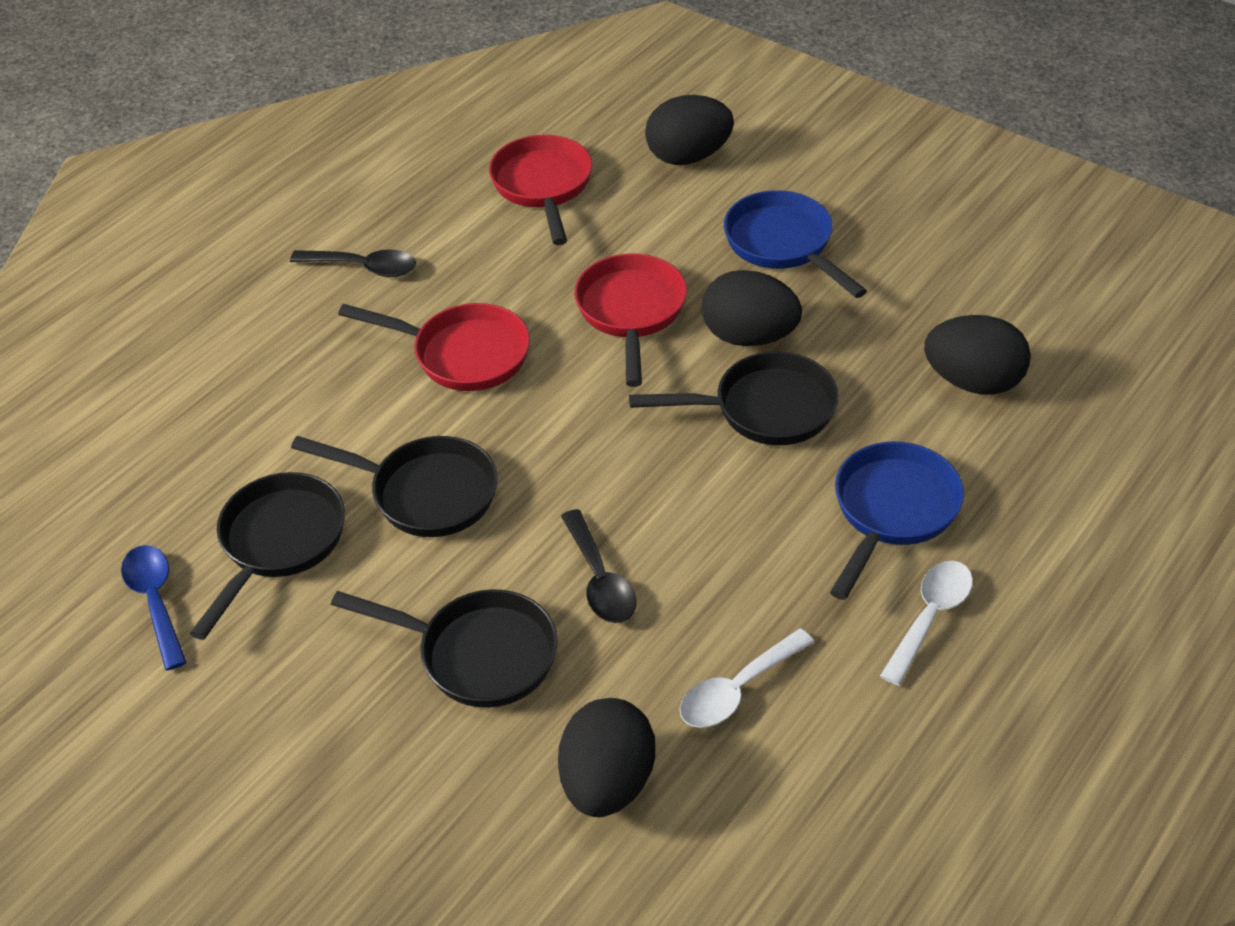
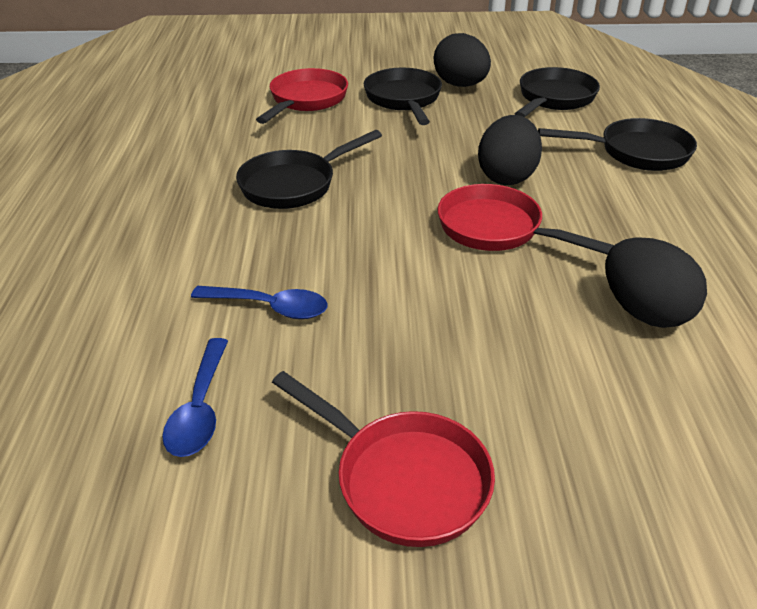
black egg: 4 -> 3
black spoon: 2 -> 0
blue pan: 2 -> 0
blue spoon: 1 -> 2
white spoon: 2 -> 0

